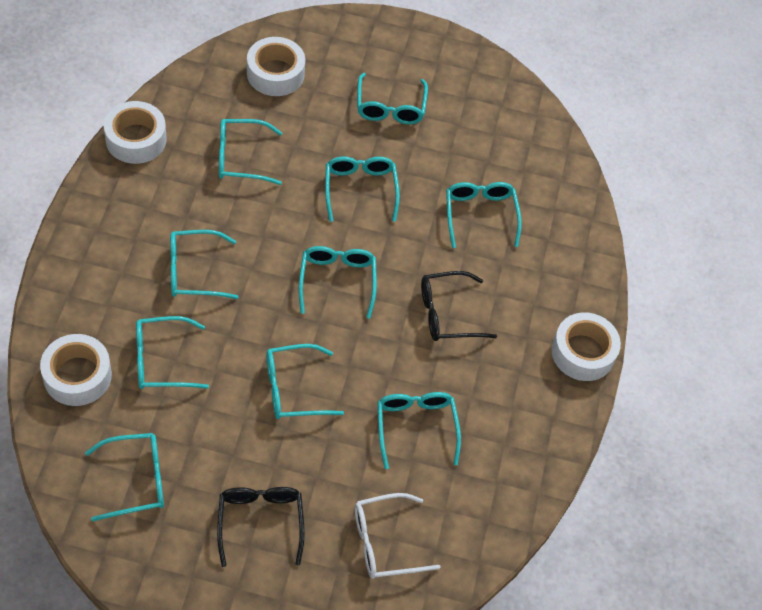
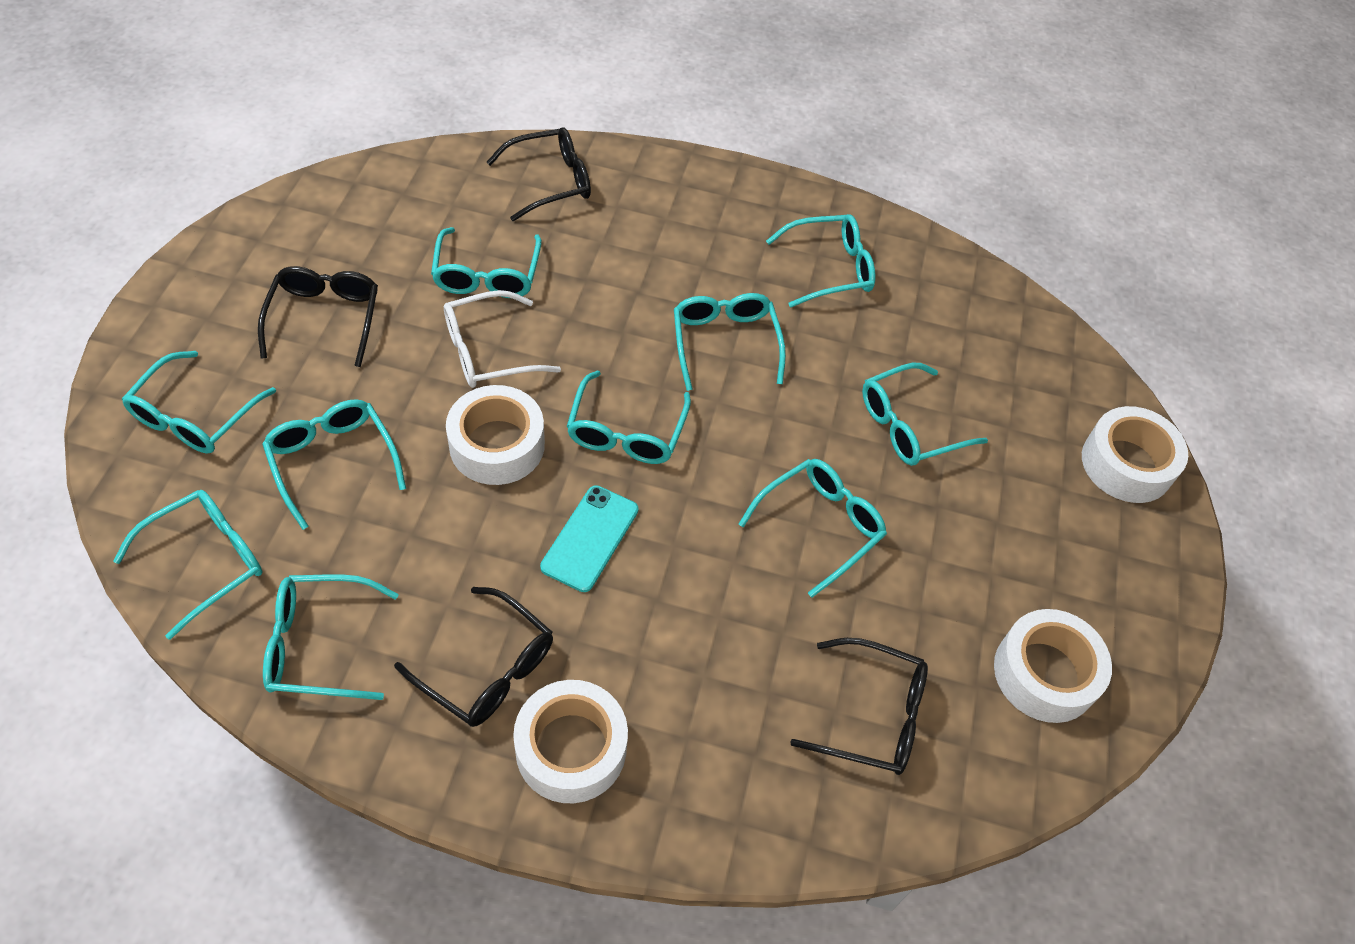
black glasses: 2 -> 4
turquoise phone: 0 -> 1

